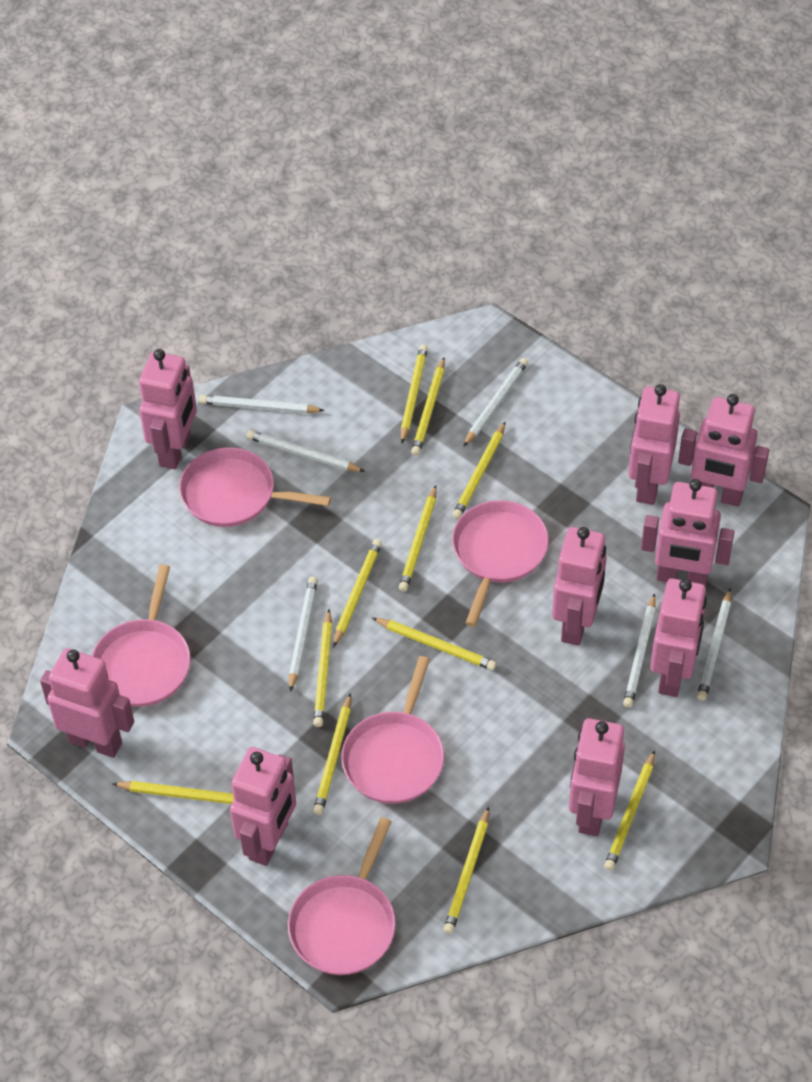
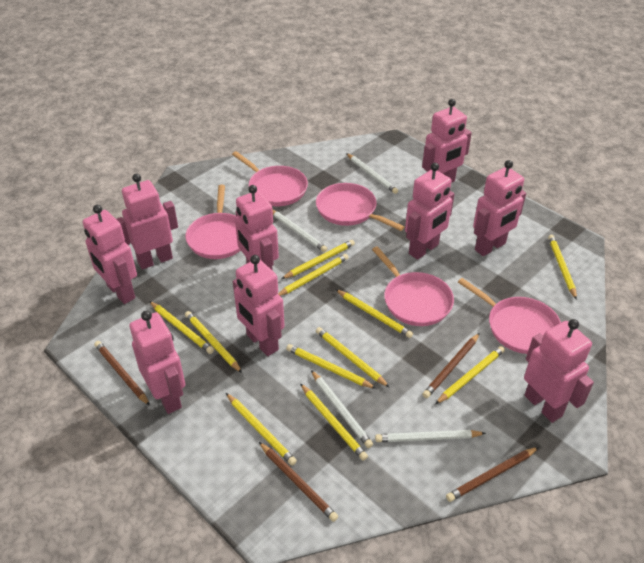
brown pencil: 0 -> 4
white pencil: 6 -> 4

